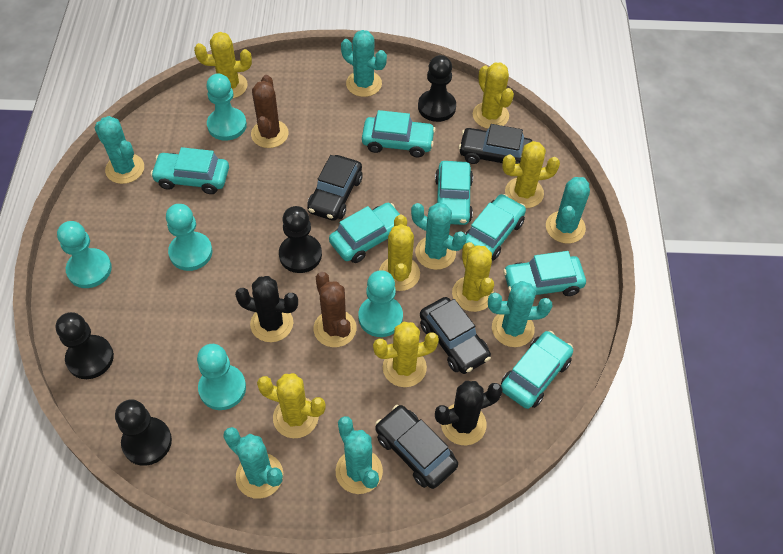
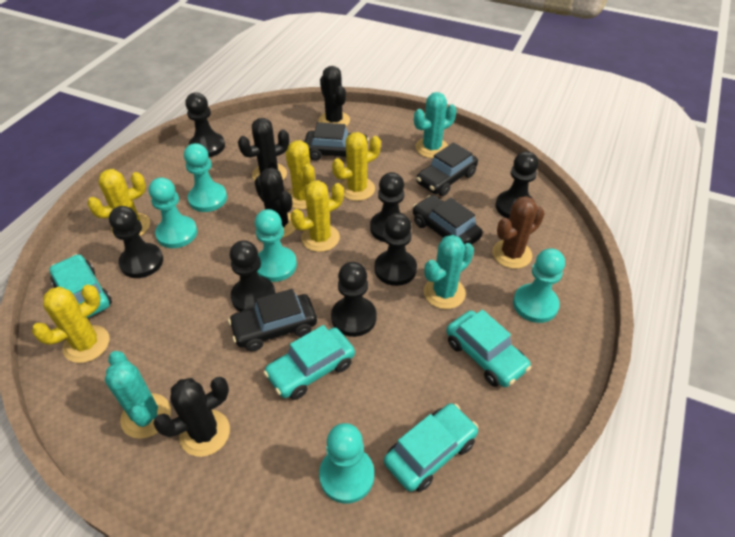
black cactus: 2 -> 4
black pawn: 4 -> 7
brown cactus: 2 -> 1
turquoise cactus: 7 -> 3
turquoise car: 7 -> 4
yellow cactus: 7 -> 5

